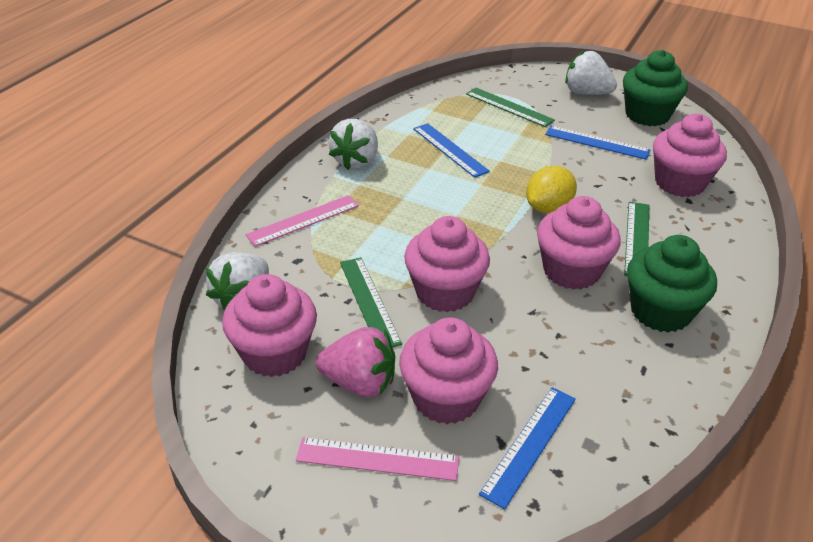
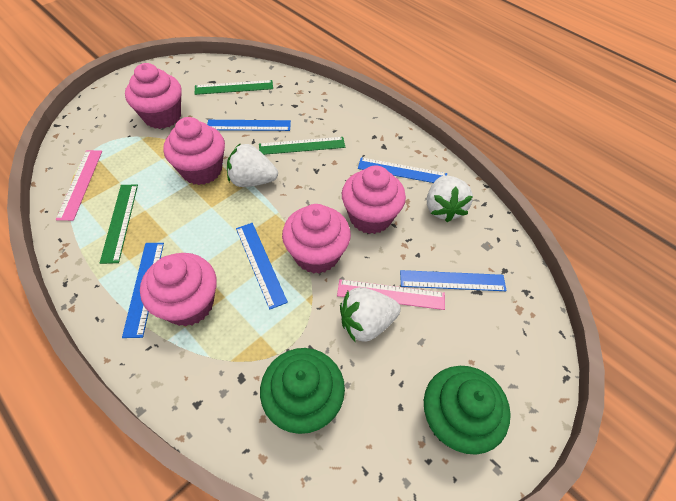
blue ruler: 3 -> 5
pink strawberry: 1 -> 0
yellow lemon: 1 -> 0

